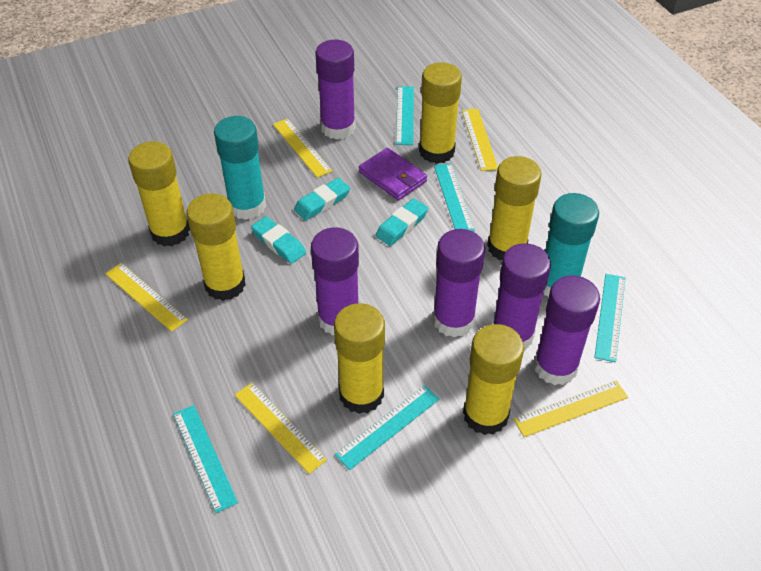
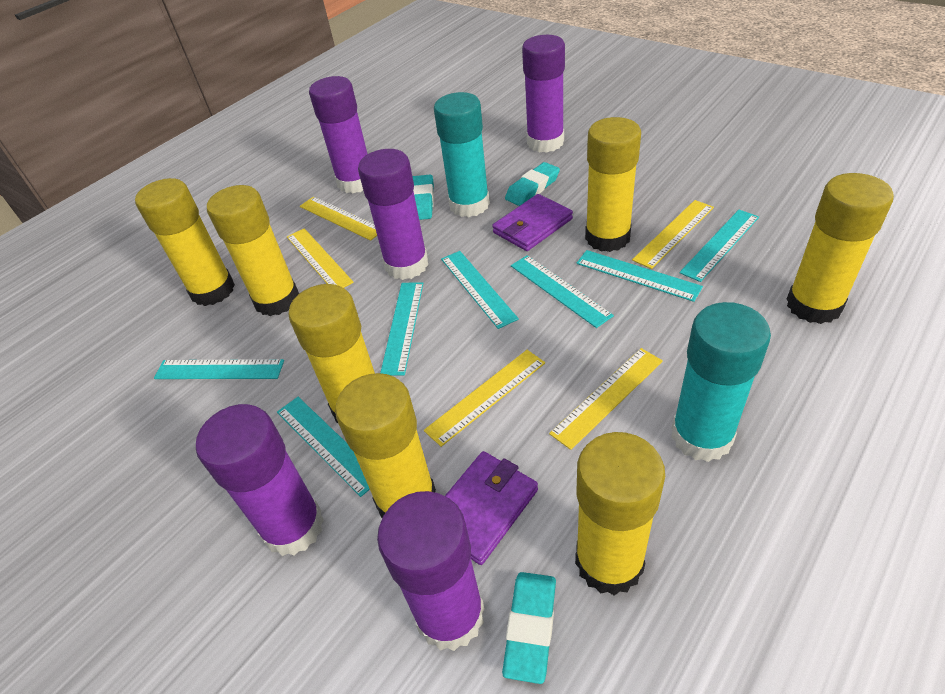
purple wallet: 1 -> 2
turquoise ruler: 5 -> 7
yellow glue stick: 6 -> 7

